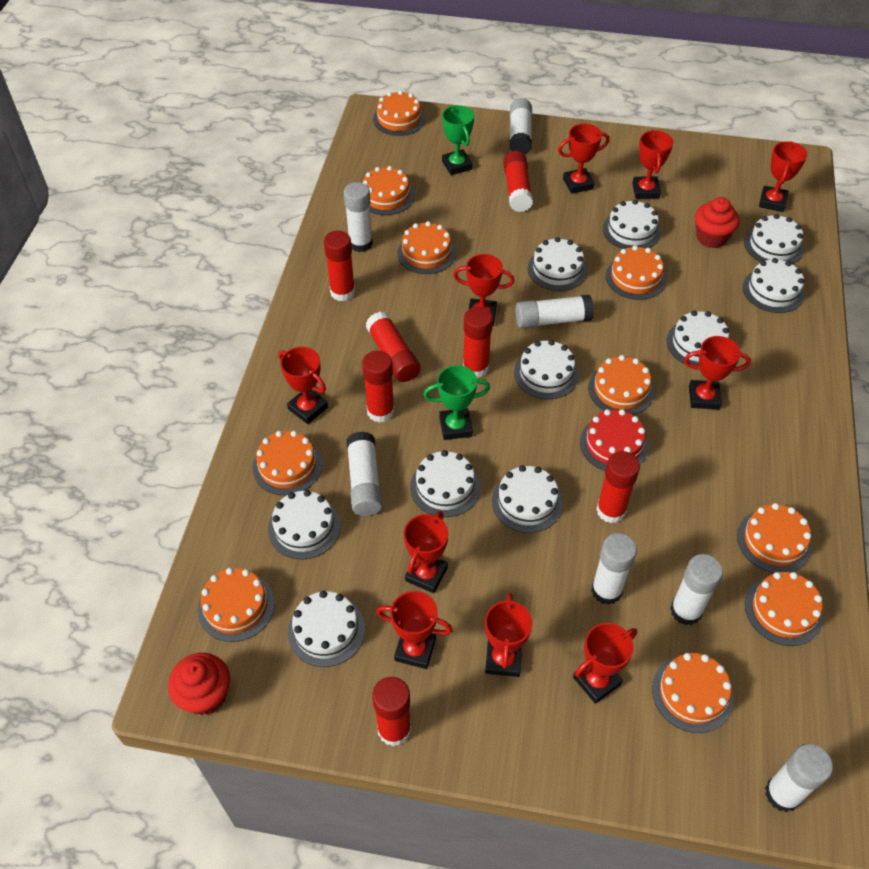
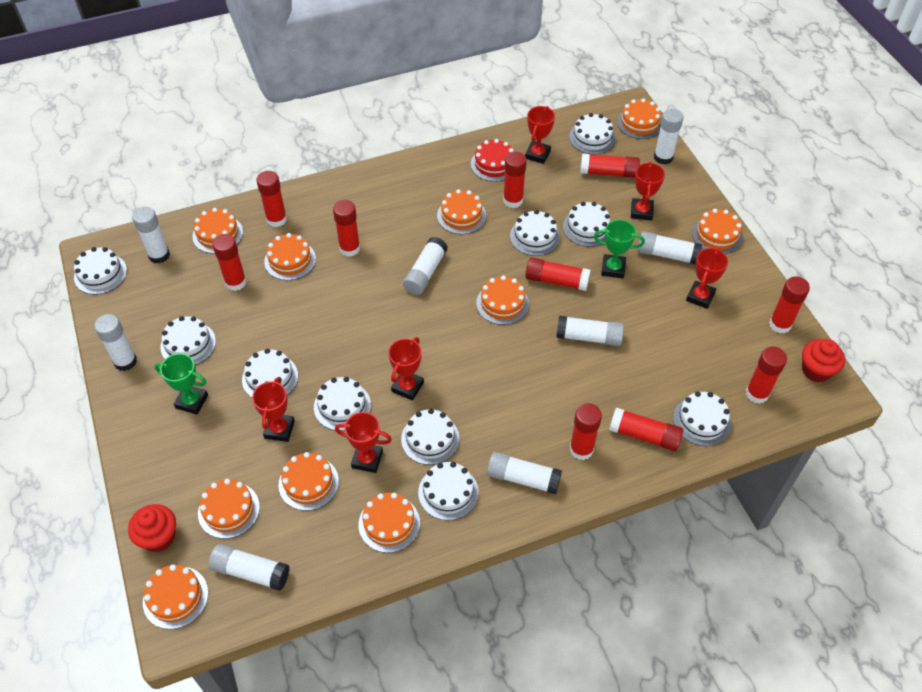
red glue stick: 7 -> 10
red trophy: 10 -> 6
white glue stick: 7 -> 8

